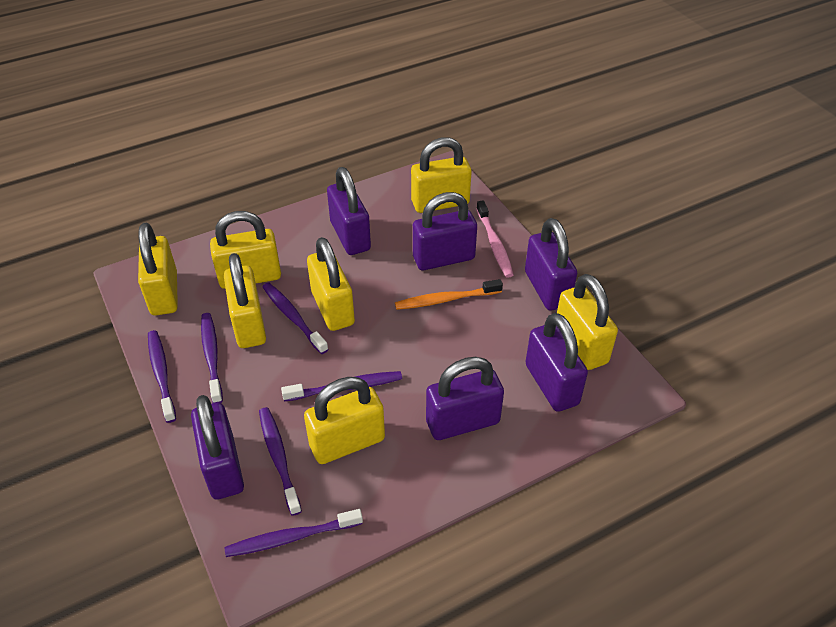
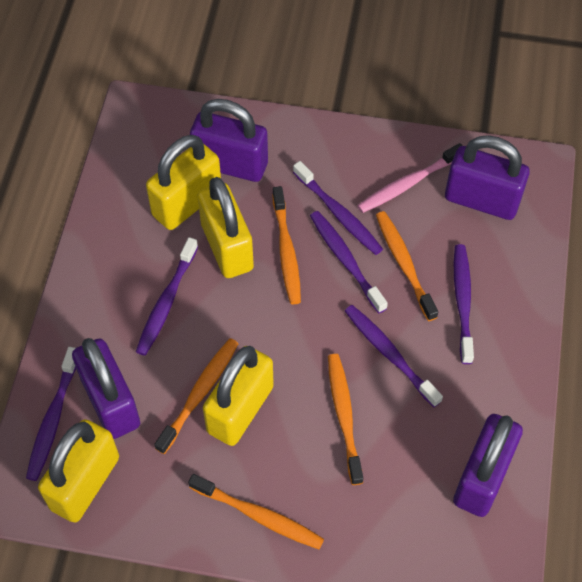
orange toothbrush: 1 -> 5
purple padlock: 6 -> 4
yellow padlock: 7 -> 4

